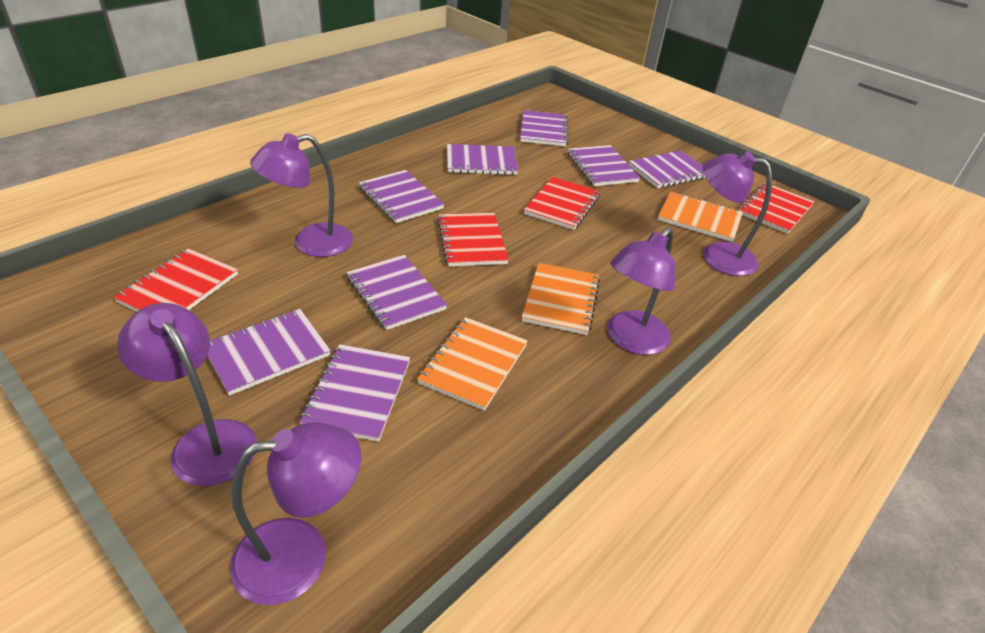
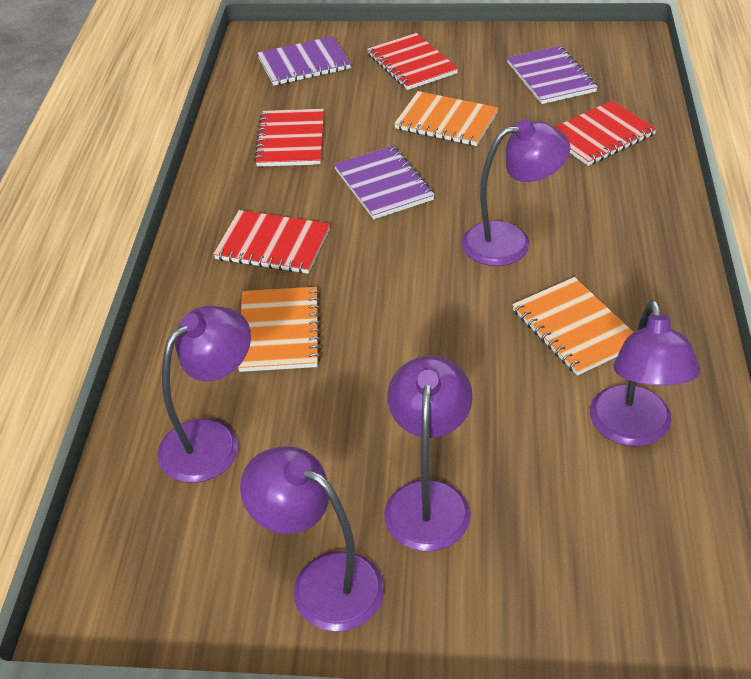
purple notebook: 8 -> 3

